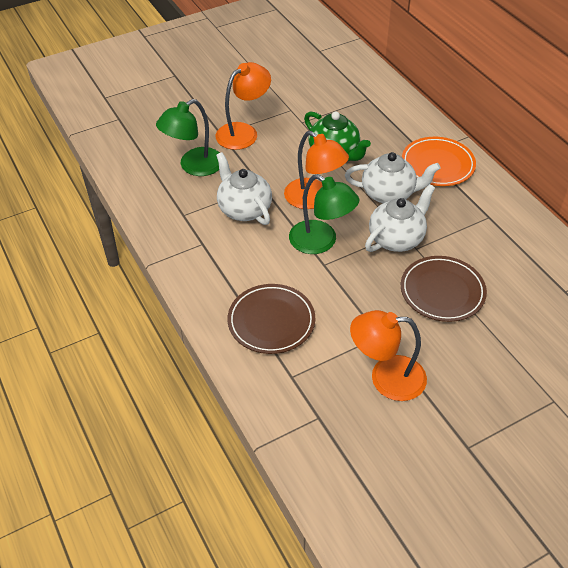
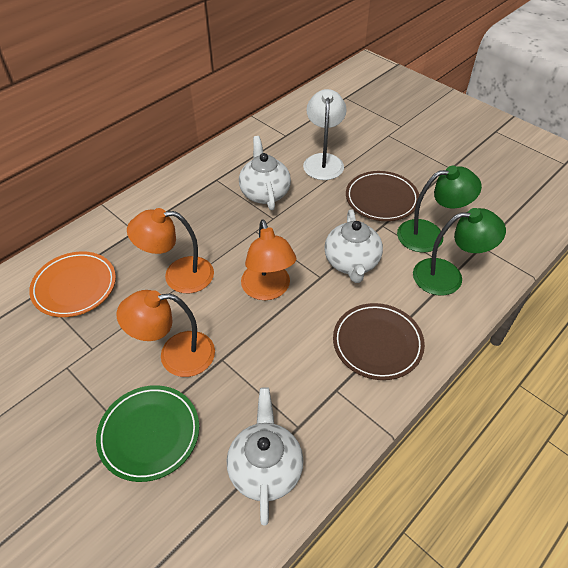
green plate: 0 -> 1
green teapot: 1 -> 0
white lamp: 0 -> 1

